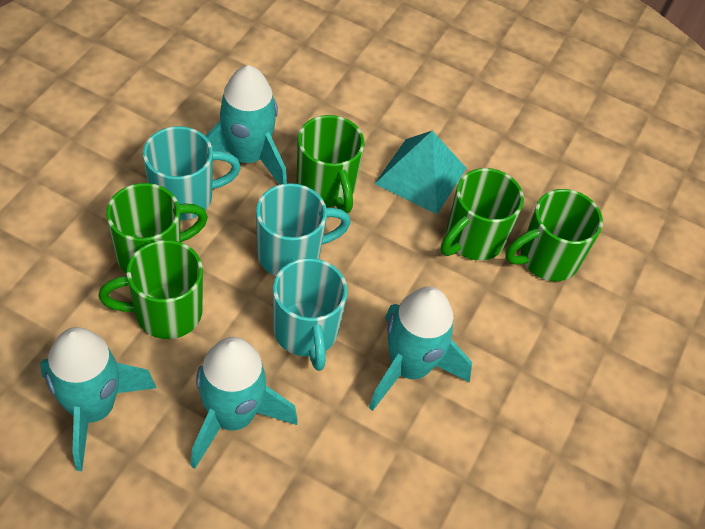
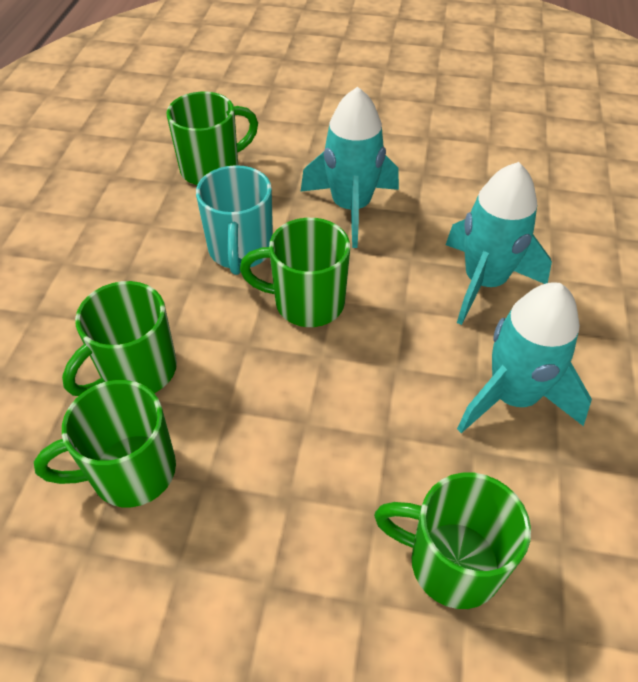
turquoise mug: 3 -> 1
turquoise pyramid: 1 -> 0
turquoise rocket: 4 -> 3

